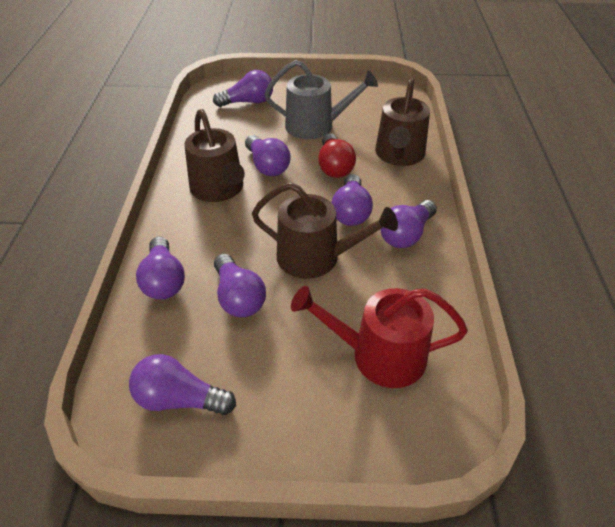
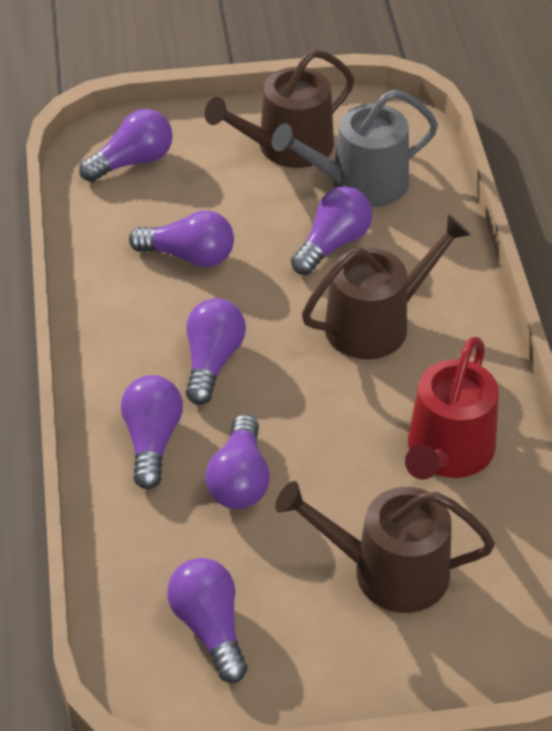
red light bulb: 1 -> 0

